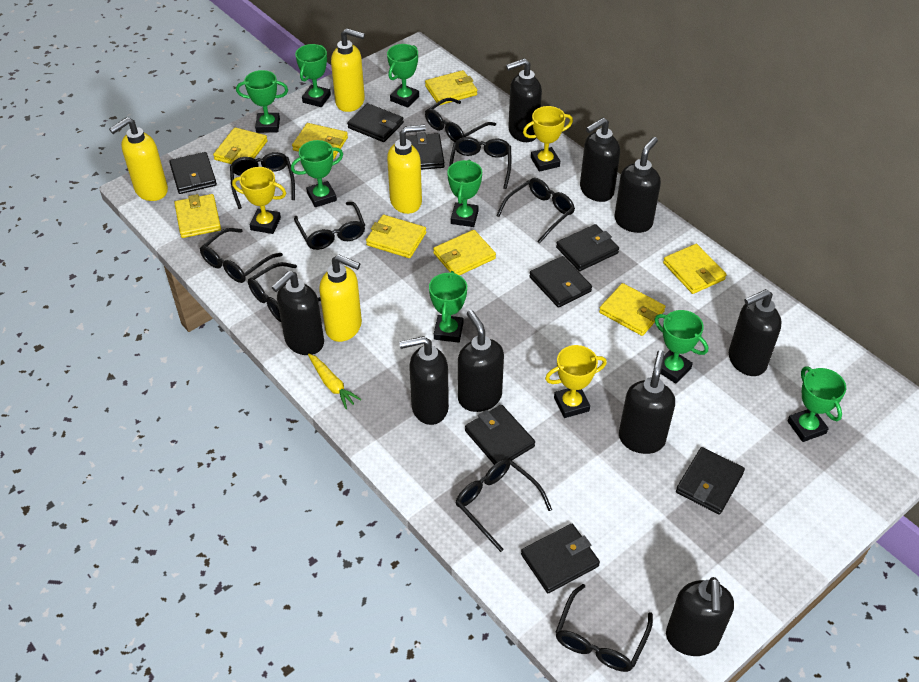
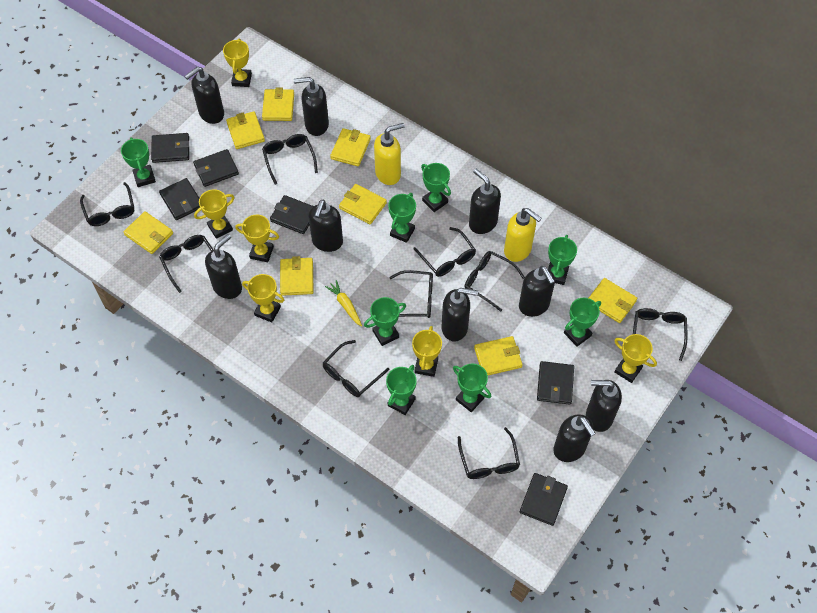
black wallet: 8 -> 6
yellow soap dispenser: 4 -> 2
yellow trophy: 3 -> 6

